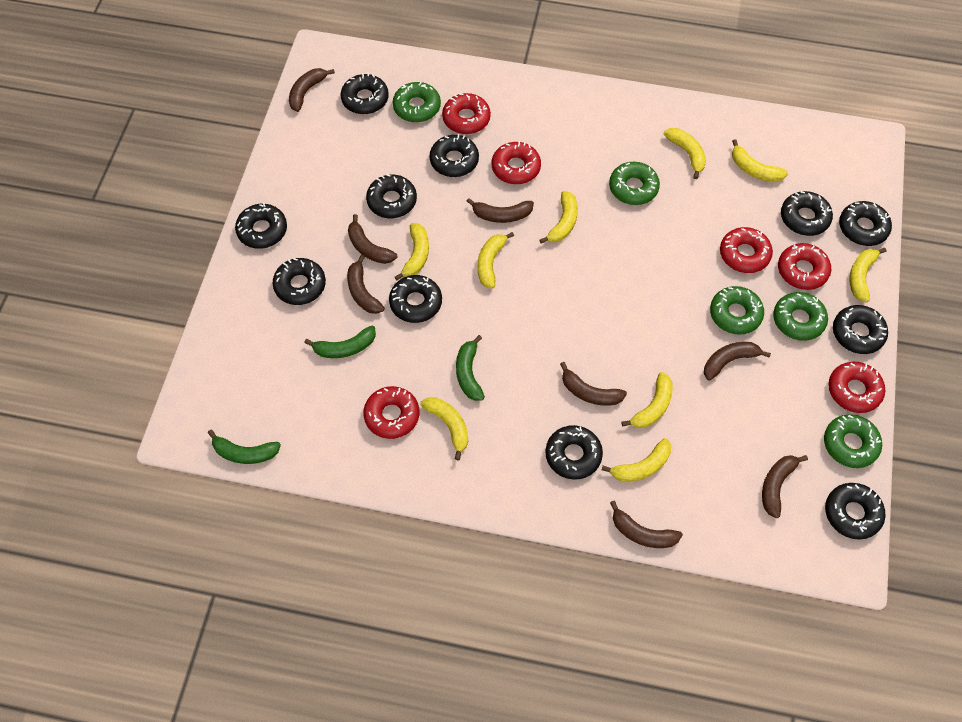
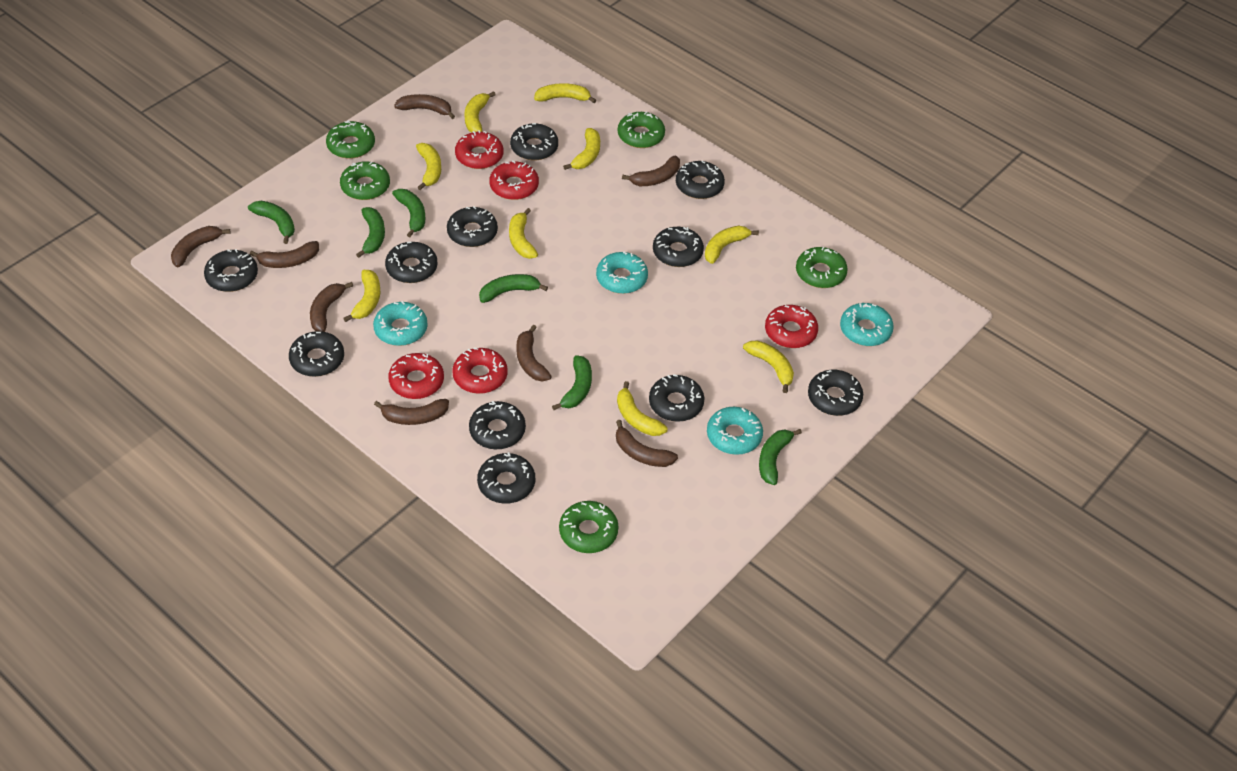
green banana: 3 -> 6
red donut: 6 -> 5
turquoise donut: 0 -> 4

